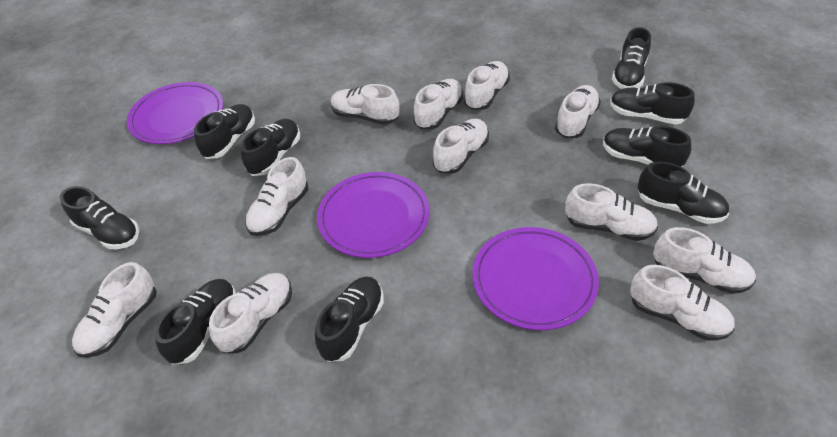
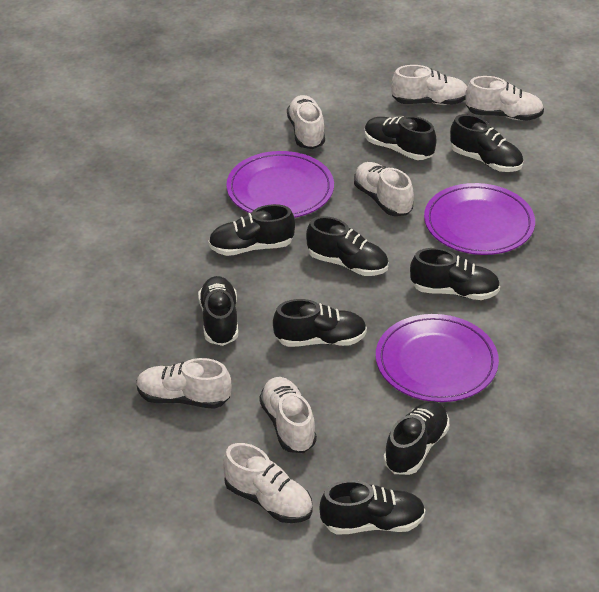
white shoe: 11 -> 7

